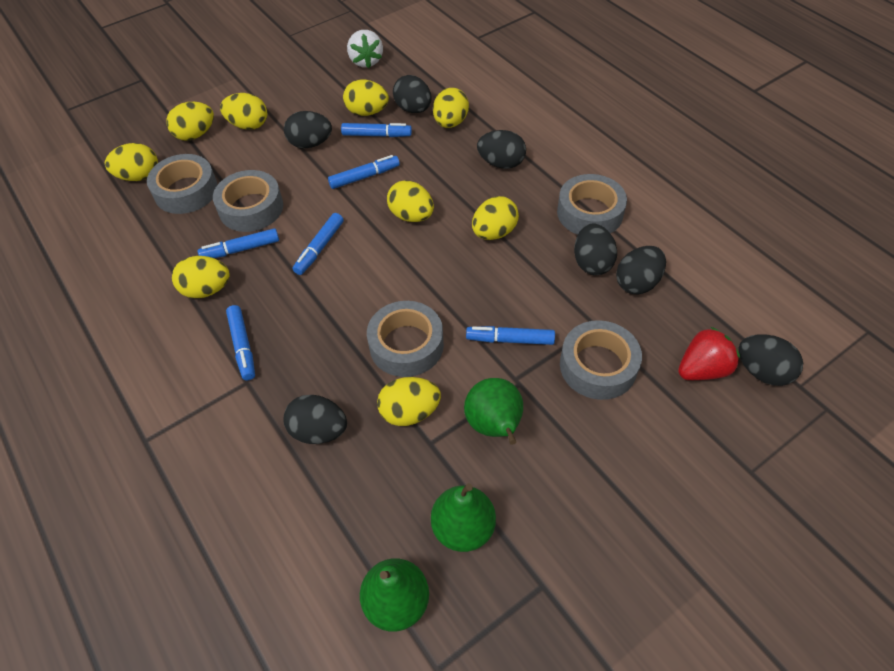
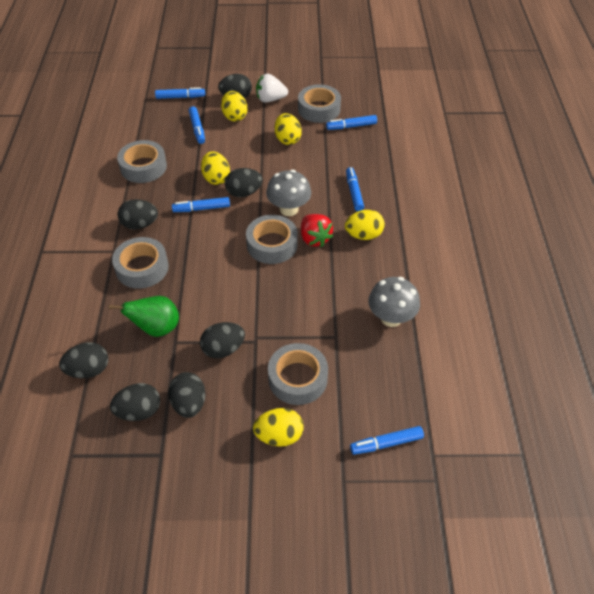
green pear: 3 -> 1
grey mushroom: 0 -> 2
yellow egg: 9 -> 5

